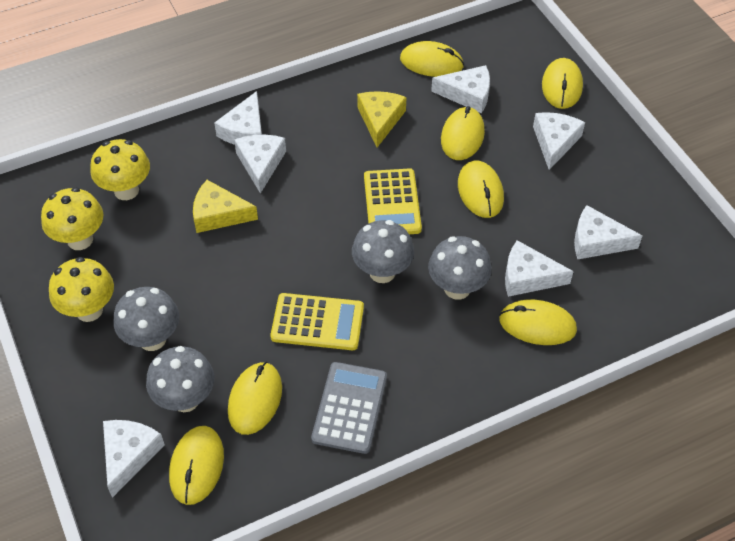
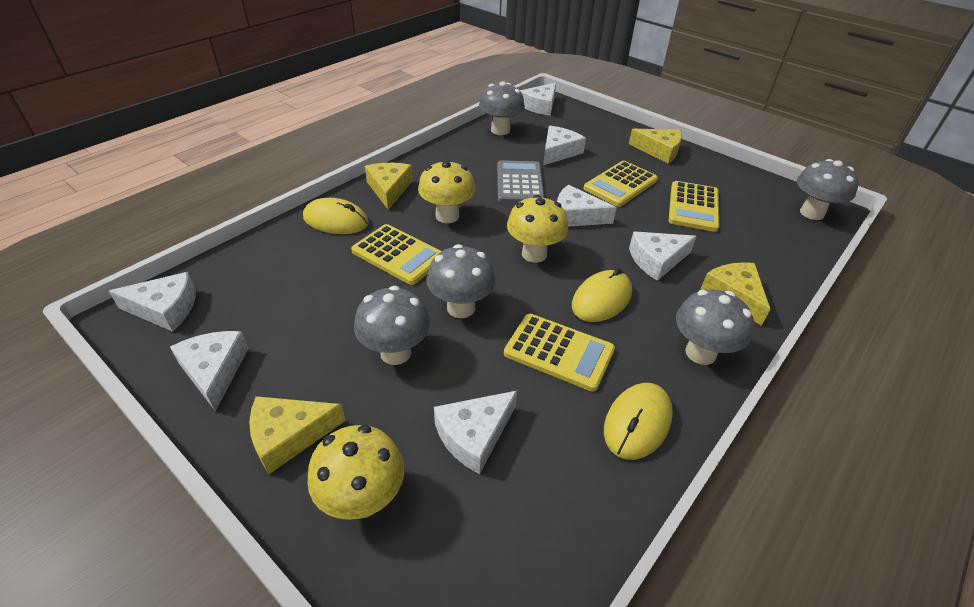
grey mushroom: 4 -> 5
yellow calculator: 2 -> 4
yellow cheese: 2 -> 4
yellow mouse: 7 -> 3

